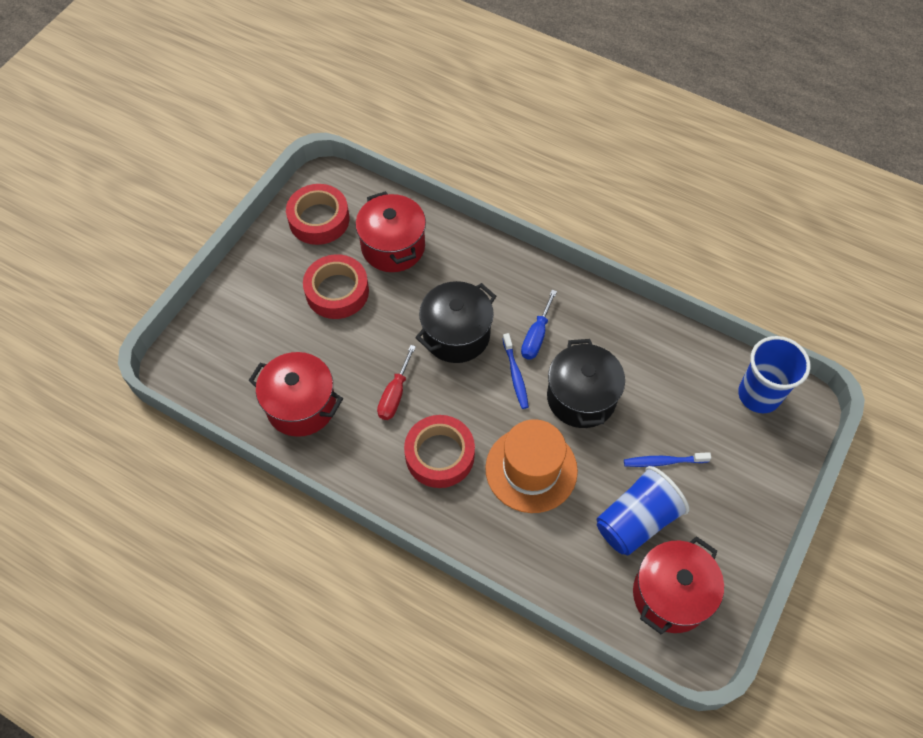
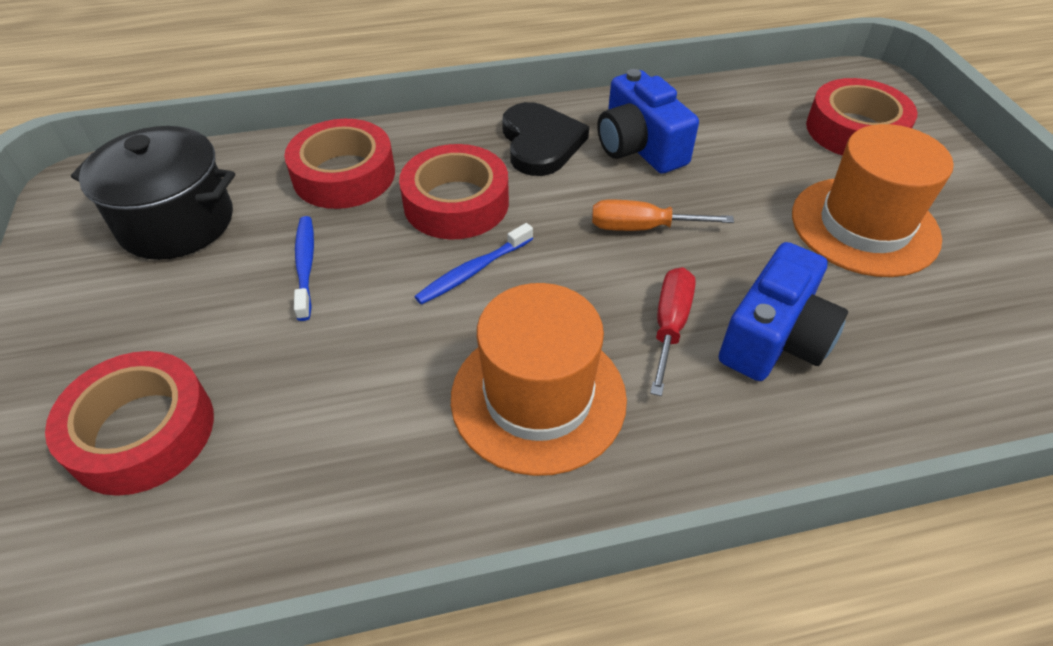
black heart: 0 -> 1
black pot: 2 -> 1
blue camera: 0 -> 2
blue cup: 2 -> 0
blue screwdriver: 1 -> 0
orange hat: 1 -> 2
orange screwdriver: 0 -> 1
red pot: 3 -> 0
red tape: 3 -> 4

